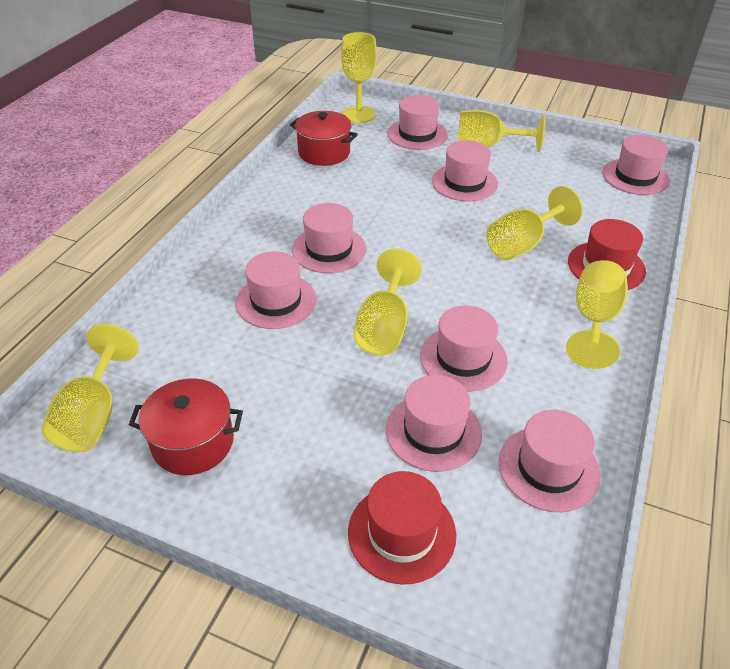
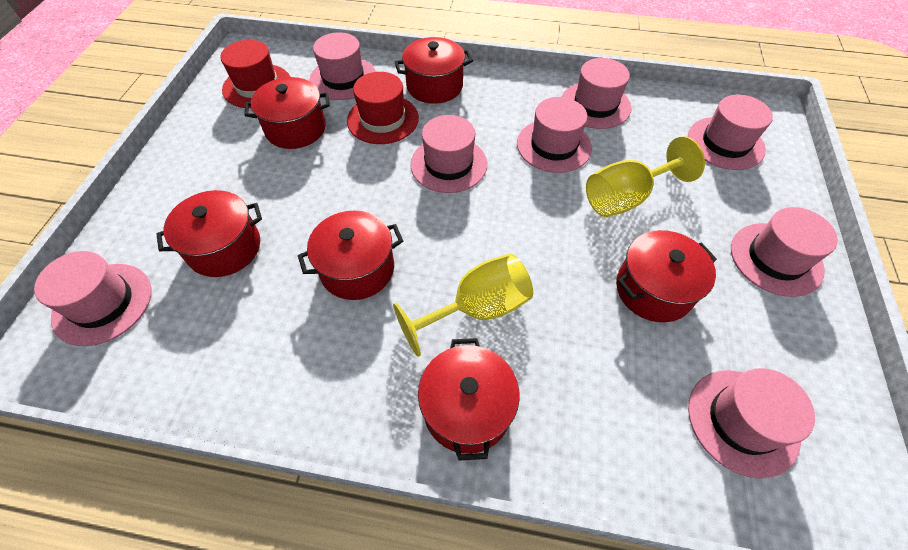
red pot: 2 -> 6
yellow goblet: 6 -> 2

